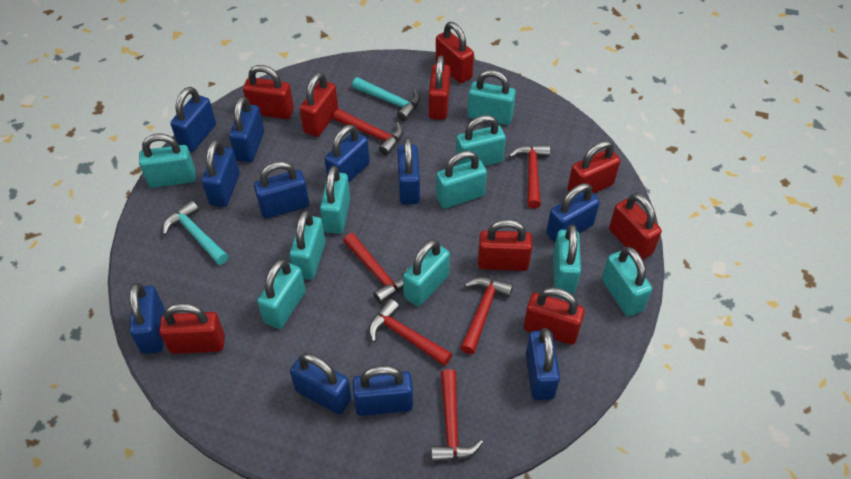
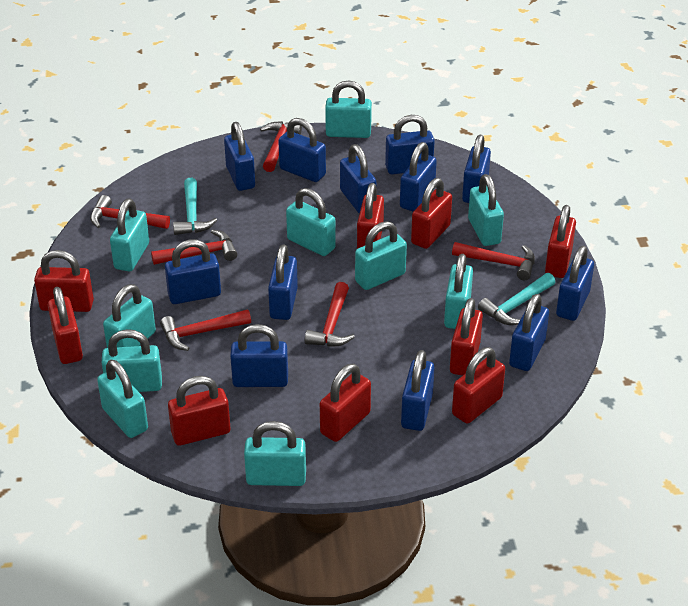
blue padlock: 11 -> 12

